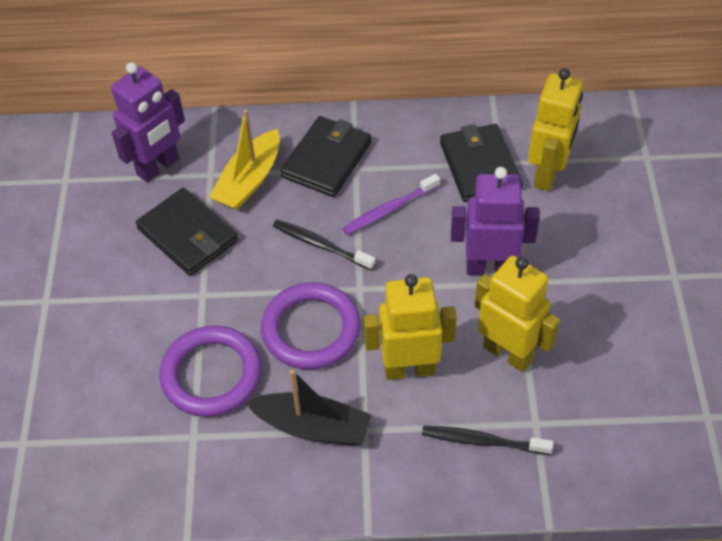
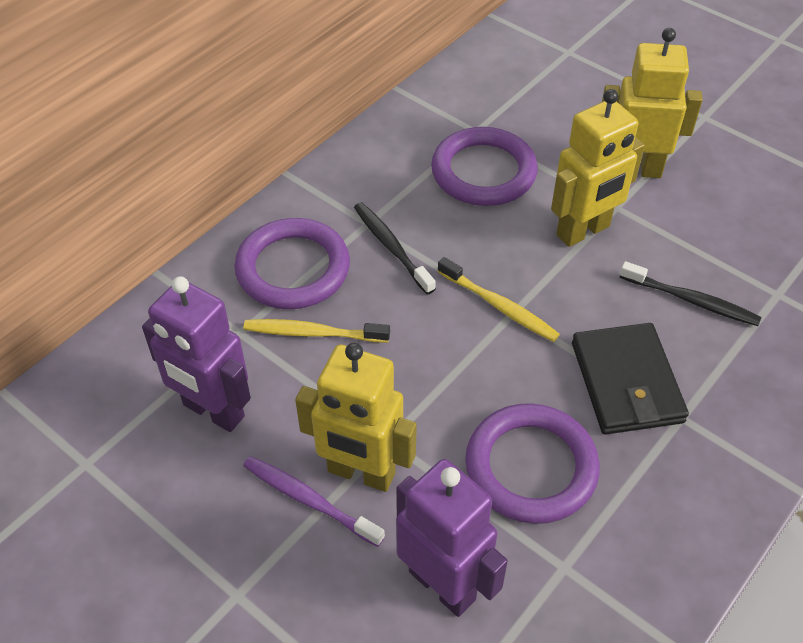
black boat: 1 -> 0
black wallet: 3 -> 1
purple ring: 2 -> 3
yellow boat: 1 -> 0
yellow toothbrush: 0 -> 2

